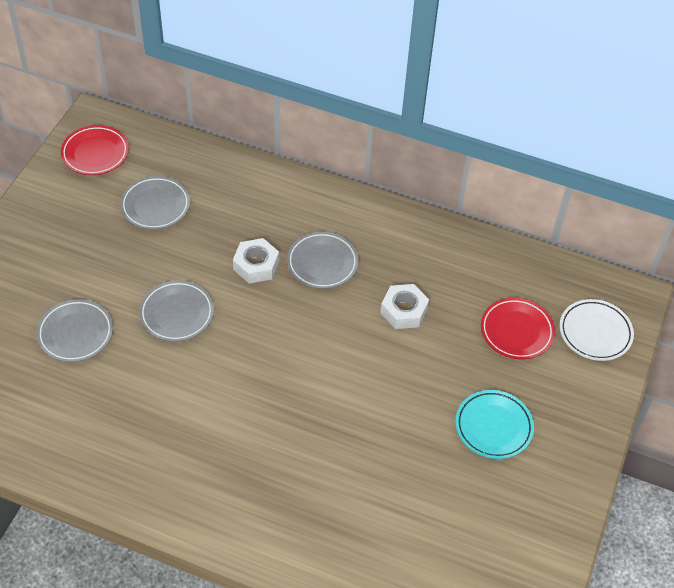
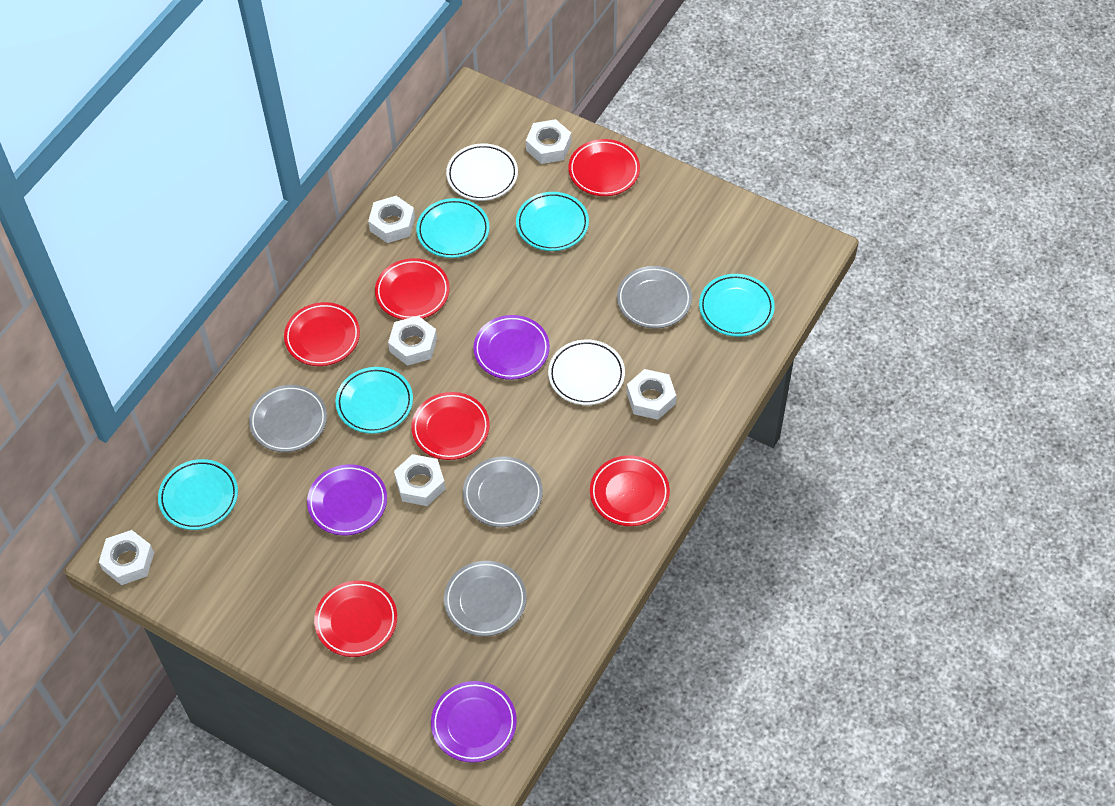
purple plate: 0 -> 3
red plate: 2 -> 6
turquoise plate: 1 -> 5
white nut: 2 -> 6
white plate: 1 -> 2

